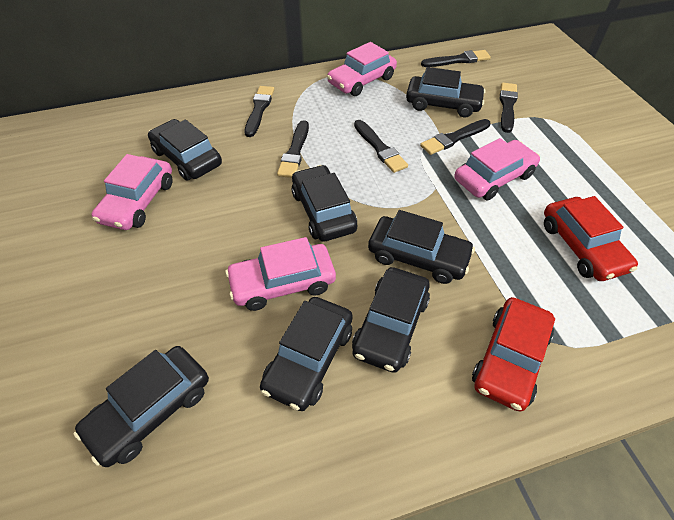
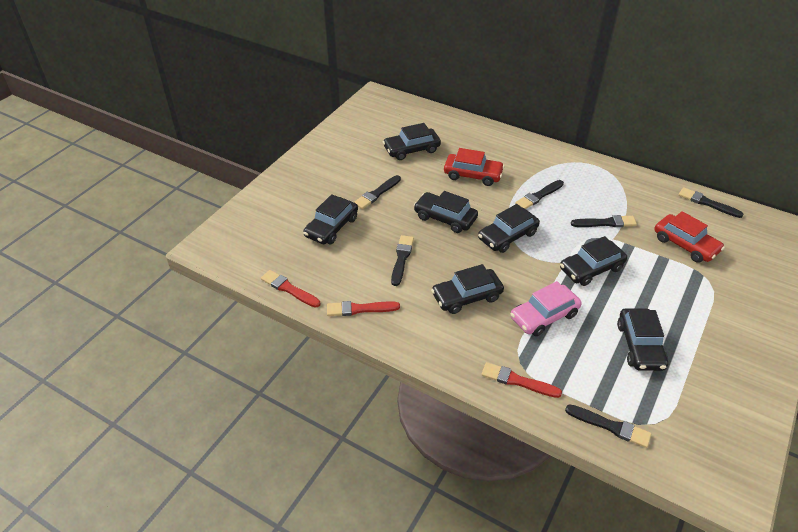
pink car: 4 -> 1
red brush: 0 -> 3

